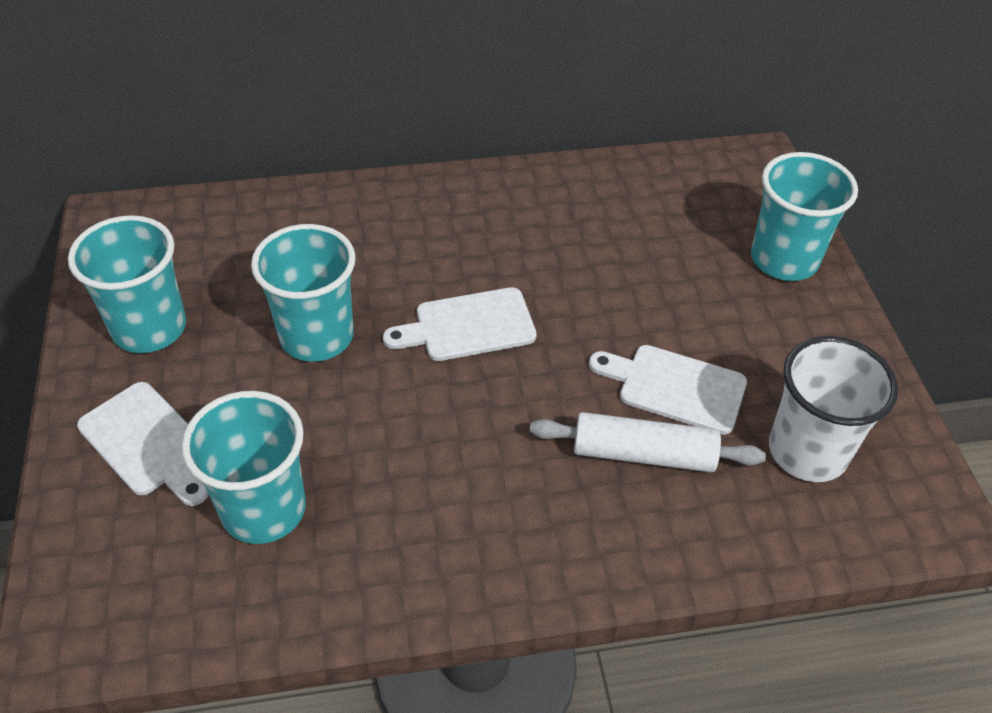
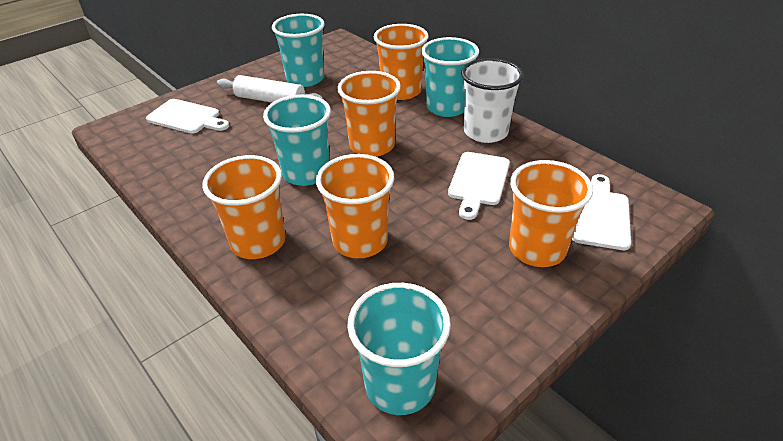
orange cup: 0 -> 5

